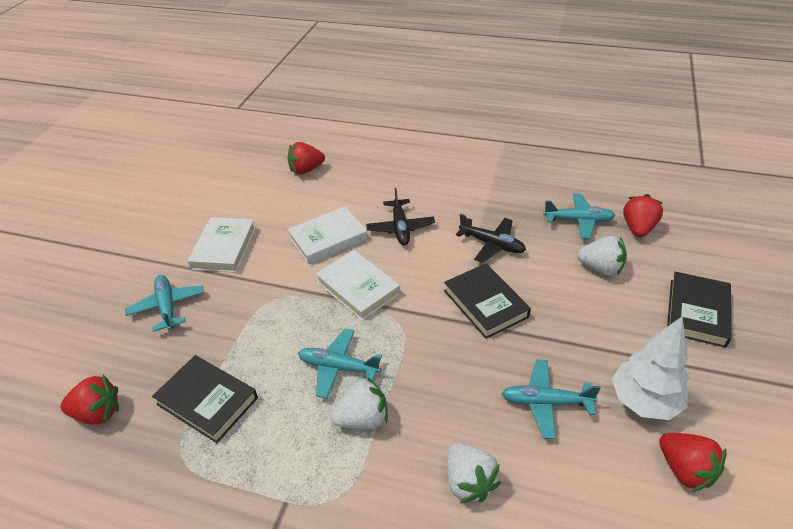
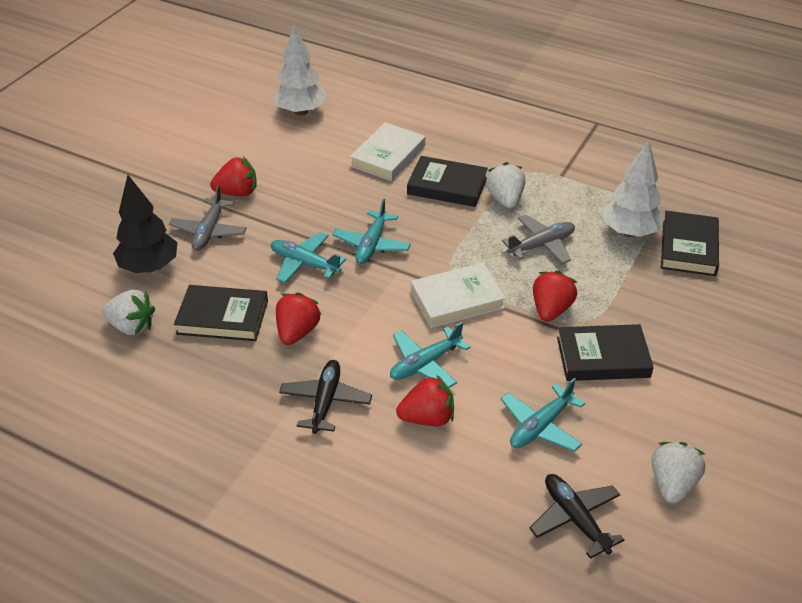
black book: 3 -> 4
black tree: 0 -> 1
grey plane: 0 -> 2
white book: 3 -> 2
white tree: 1 -> 2

